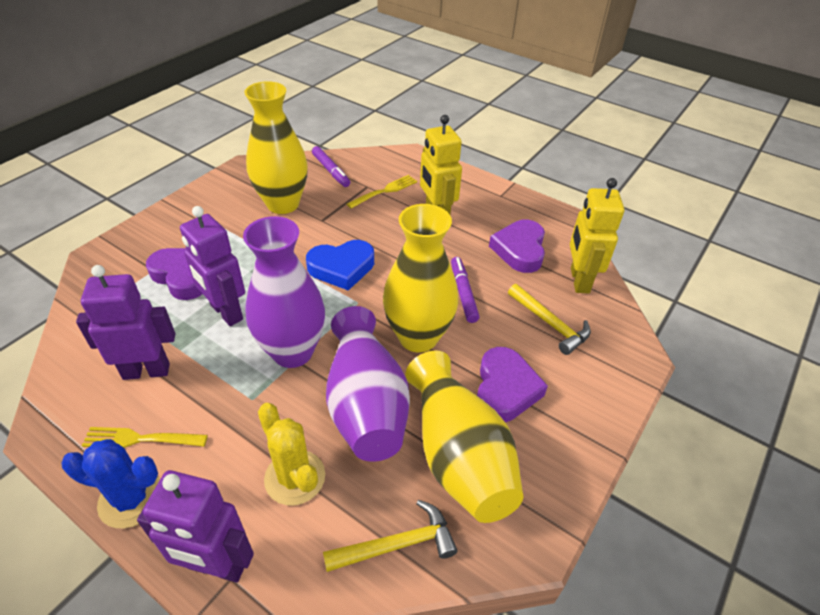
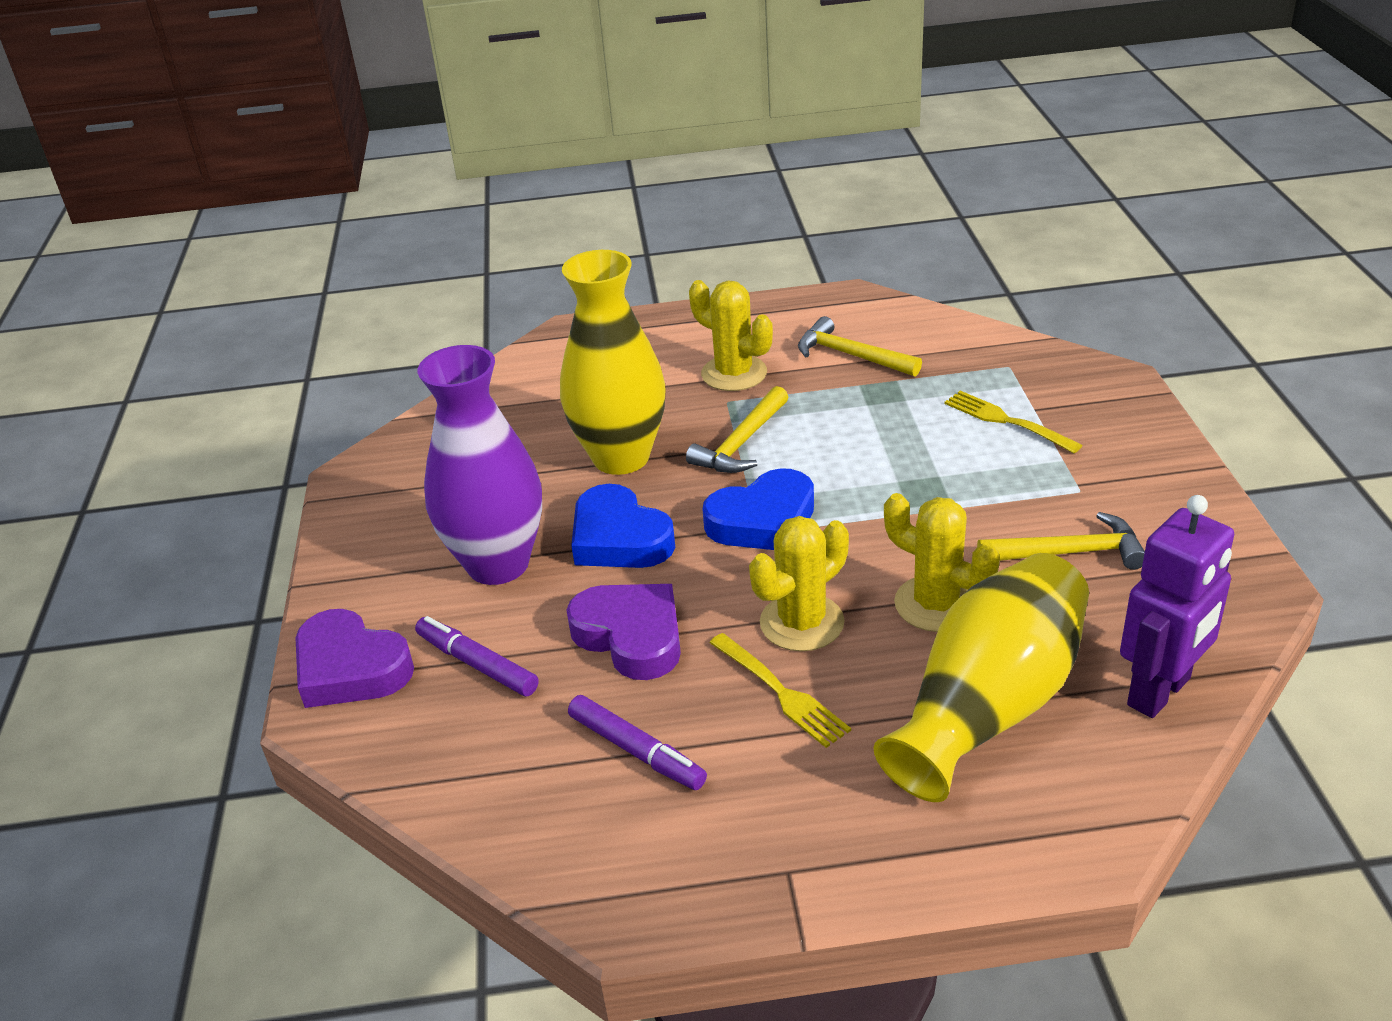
blue cactus: 1 -> 0
blue heart: 1 -> 2
purple heart: 3 -> 2
purple robot: 3 -> 1
purple vase: 2 -> 1
yellow cactus: 1 -> 3
yellow hammer: 2 -> 3
yellow robot: 2 -> 0
yellow vase: 3 -> 2

